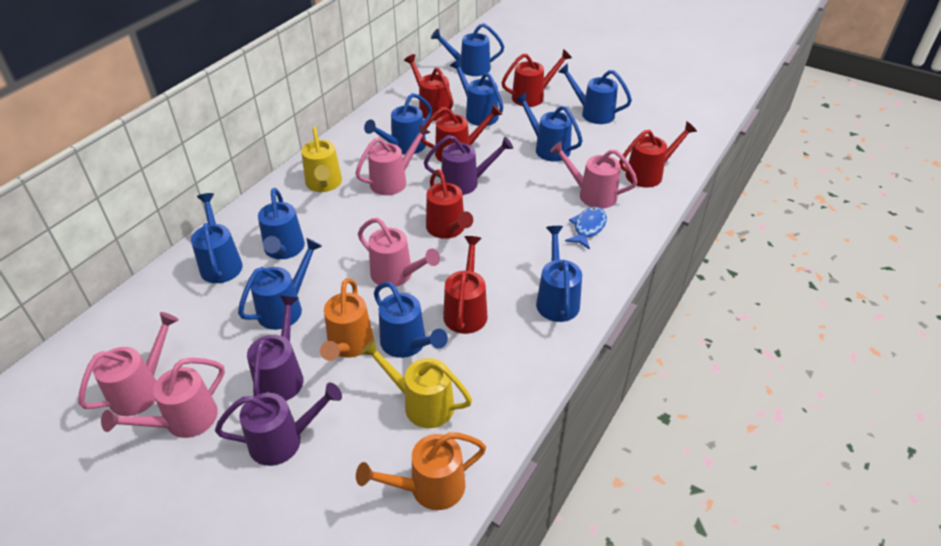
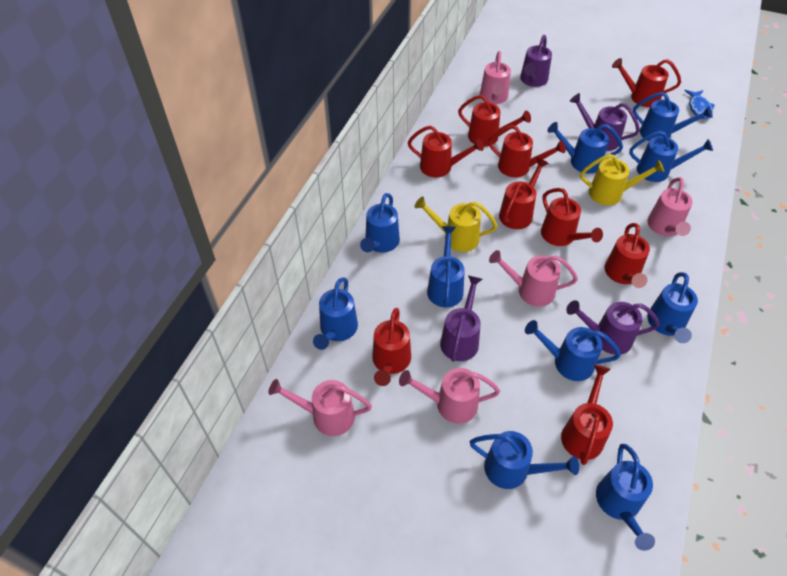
orange watering can: 2 -> 0
purple watering can: 3 -> 4
red watering can: 6 -> 9

